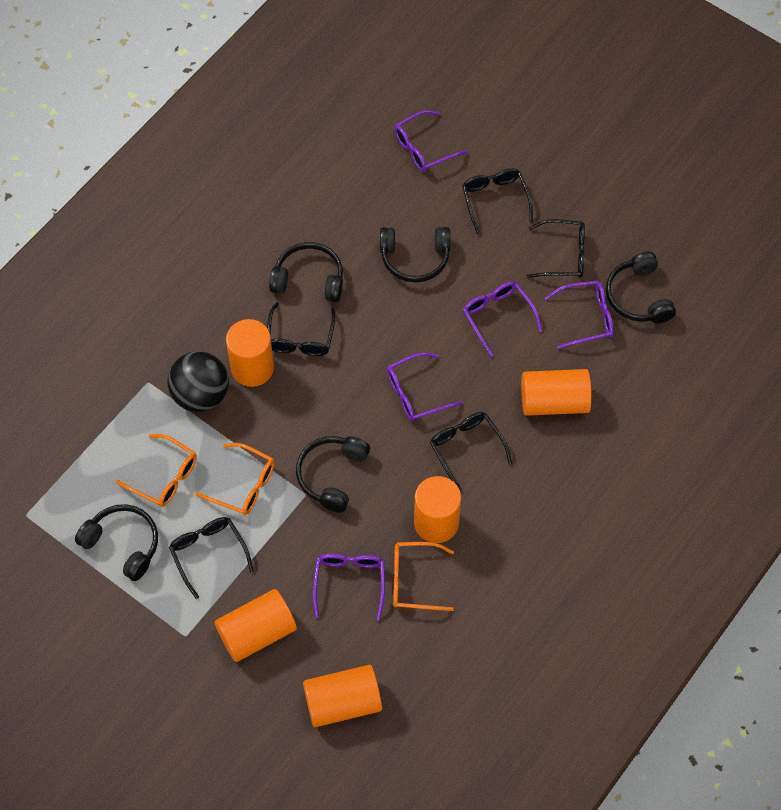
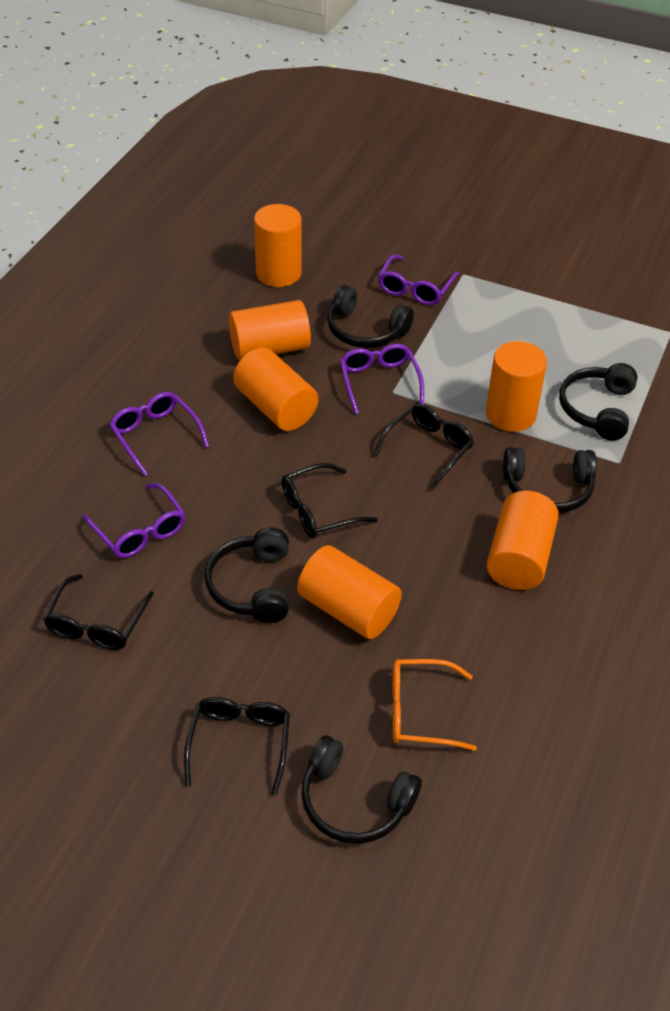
black ball: 1 -> 0
black glasses: 5 -> 4
orange cylinder: 5 -> 6
orange glasses: 3 -> 1
purple glasses: 5 -> 4

